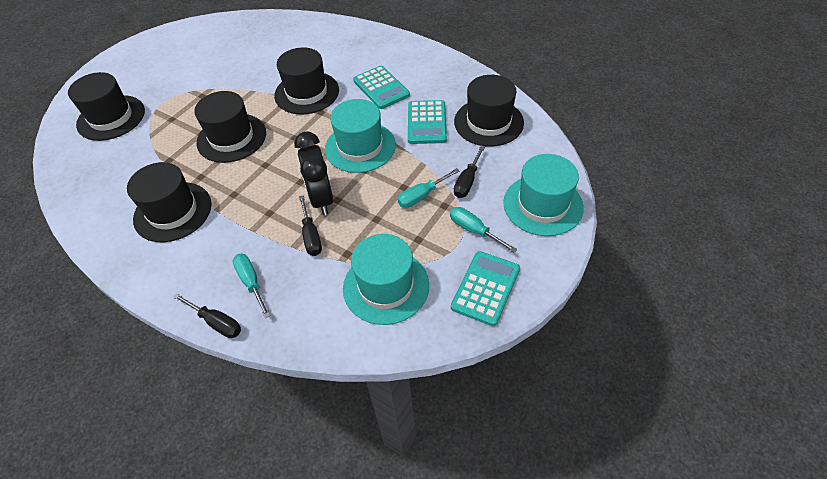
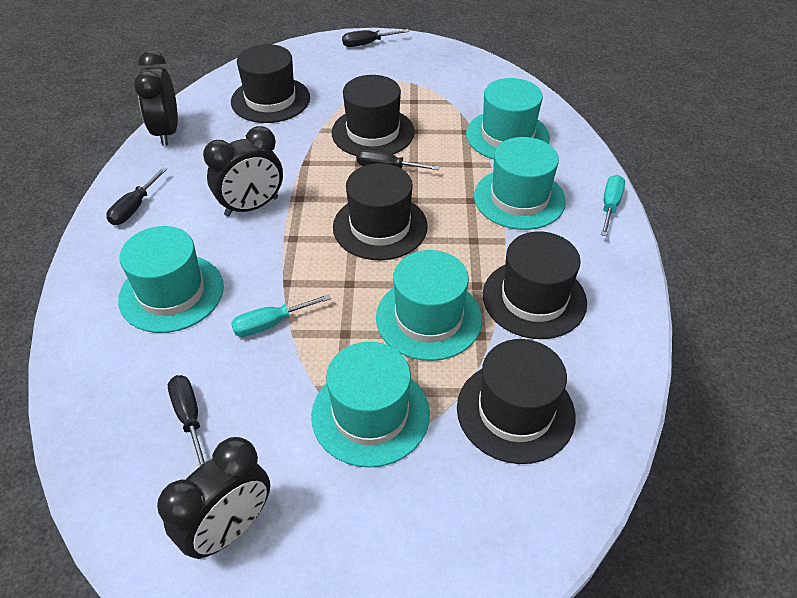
black clock: 1 -> 3
black screwdriver: 3 -> 4
turquoise calculator: 3 -> 0
turquoise hat: 3 -> 5
turquoise screwdriver: 3 -> 2

